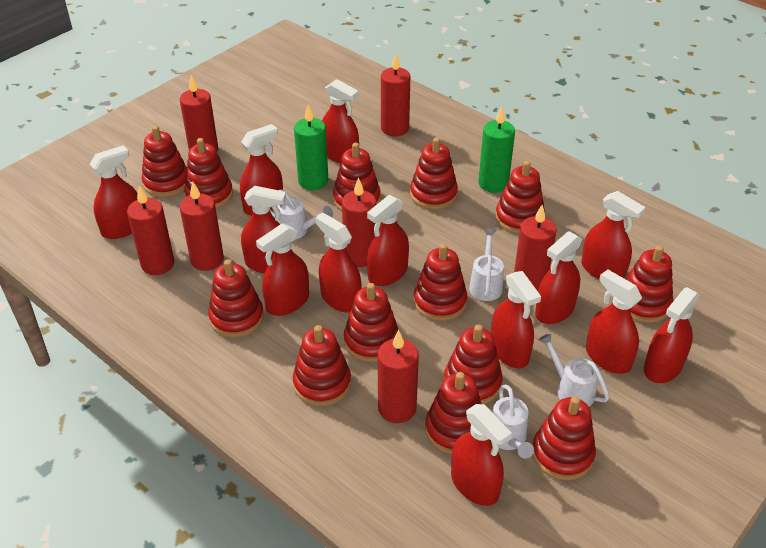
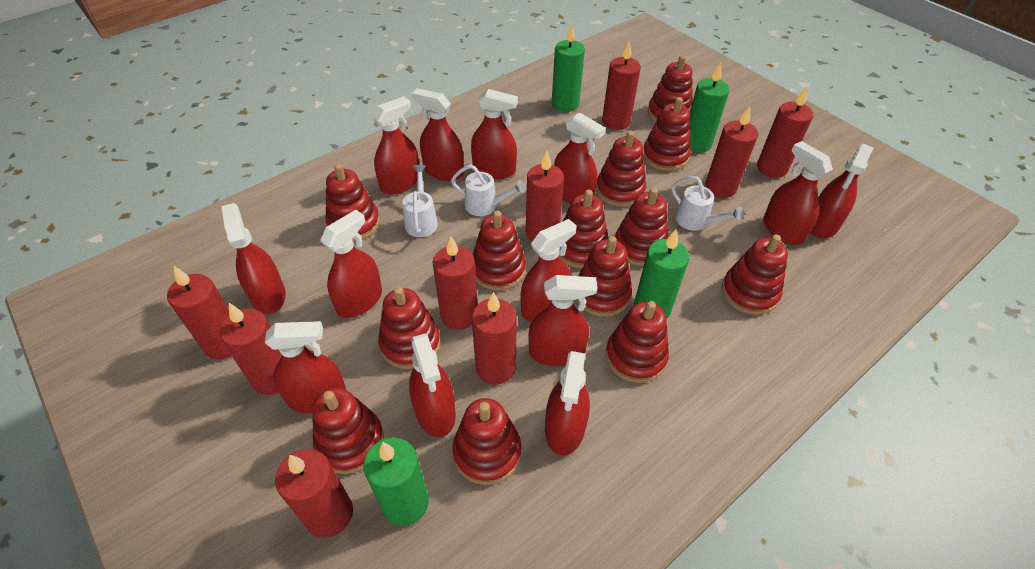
green candle: 2 -> 4
red candle: 7 -> 9
white watering can: 4 -> 3

